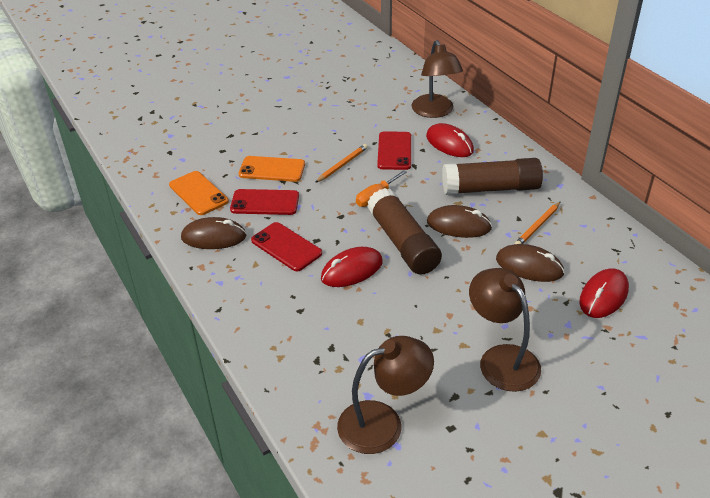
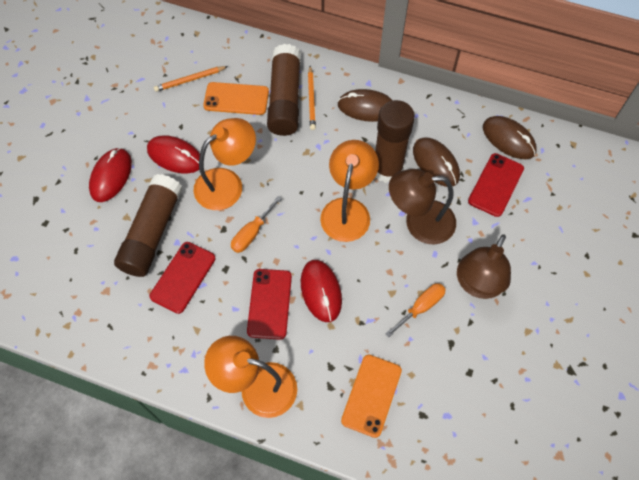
brown glue stick: 2 -> 3
brown lamp: 3 -> 2
orange lamp: 0 -> 3
orange screwdriver: 1 -> 2

